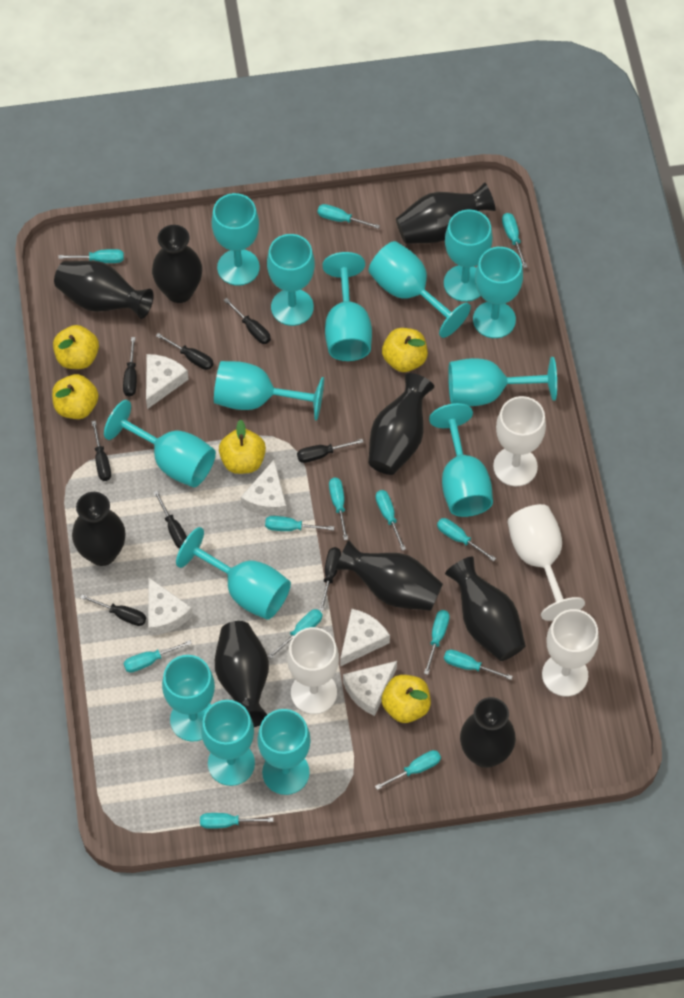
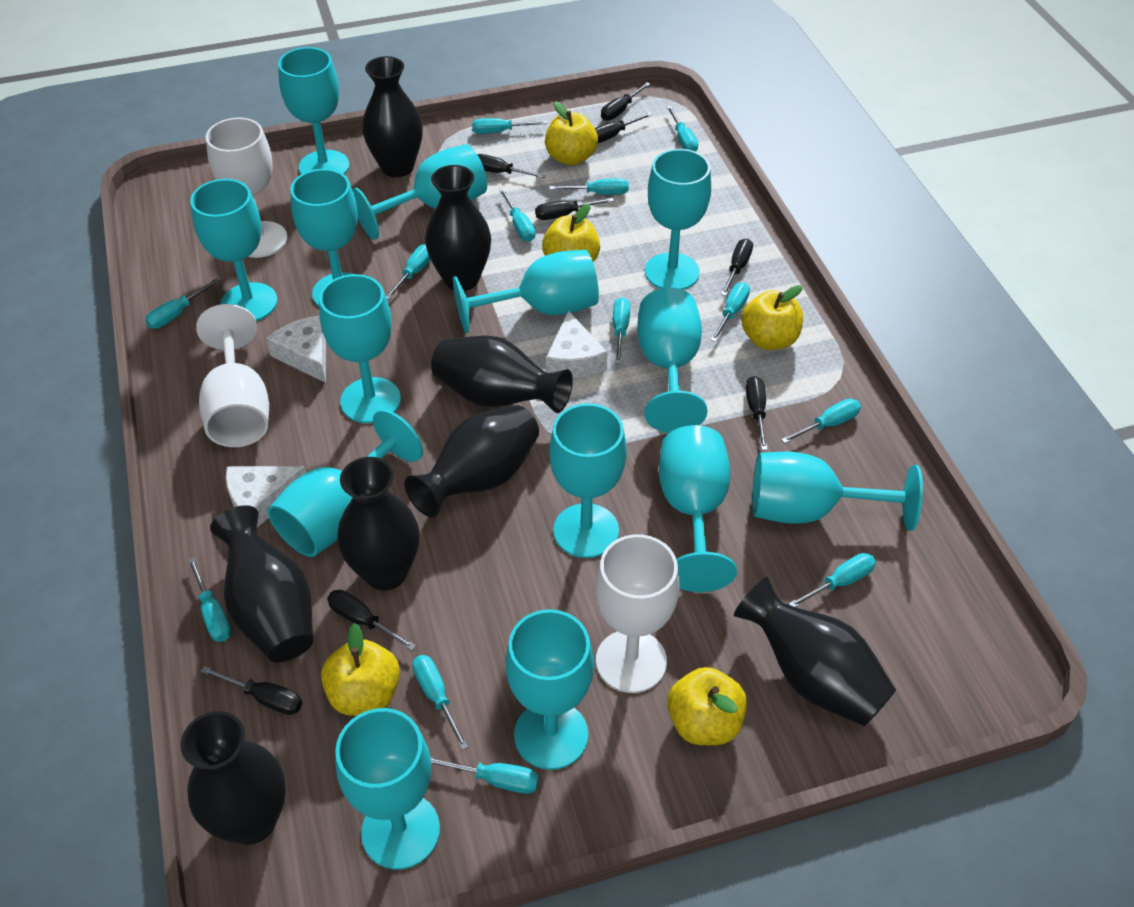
black vase: 9 -> 8
white cheese: 5 -> 3
white goblet: 4 -> 3

